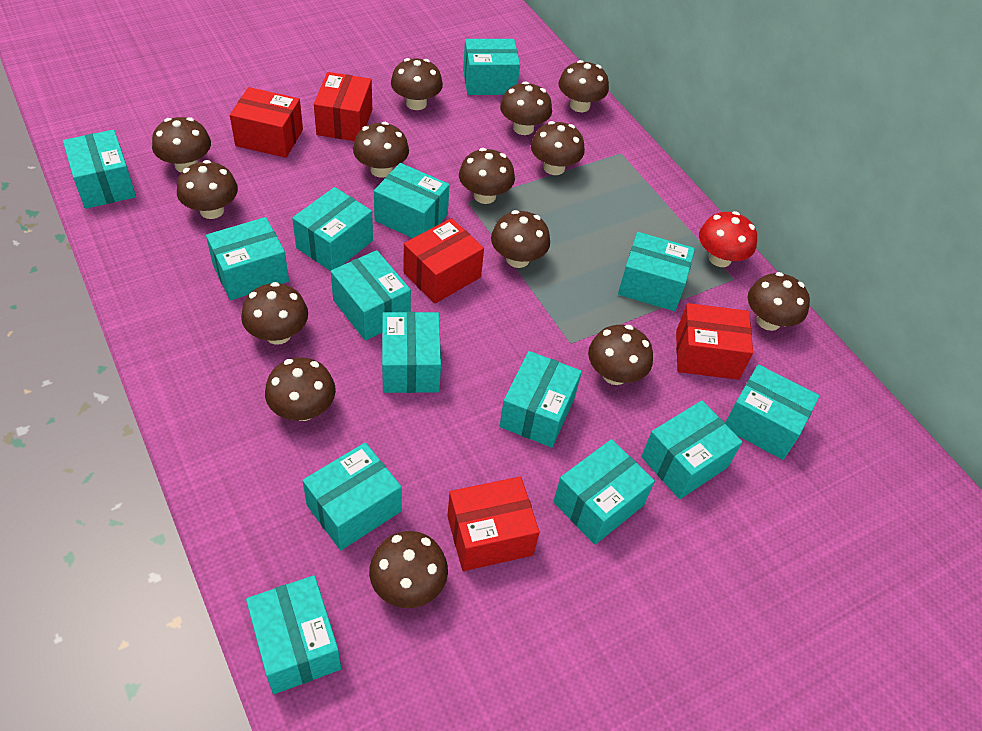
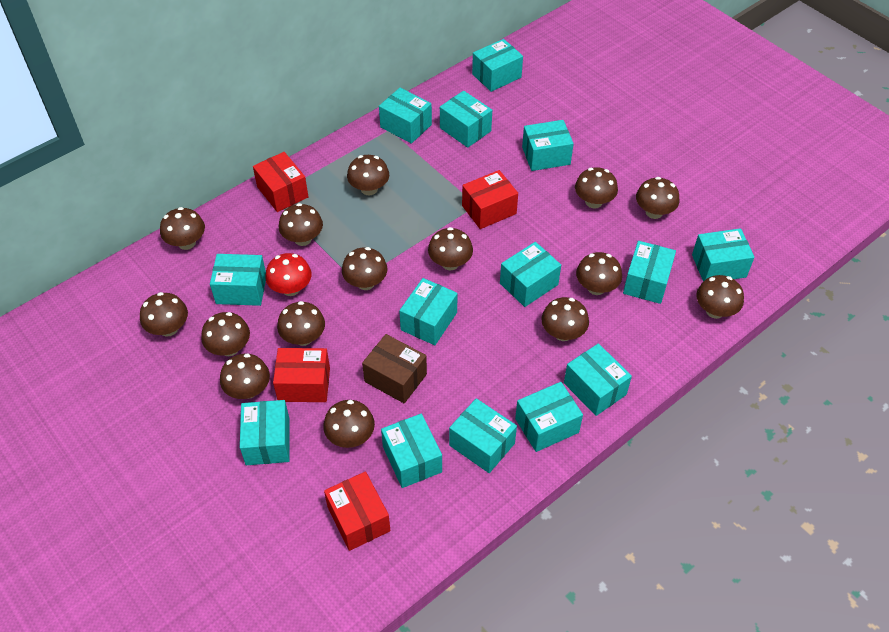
brown box: 0 -> 1
brown mushroom: 14 -> 15
red box: 5 -> 4

